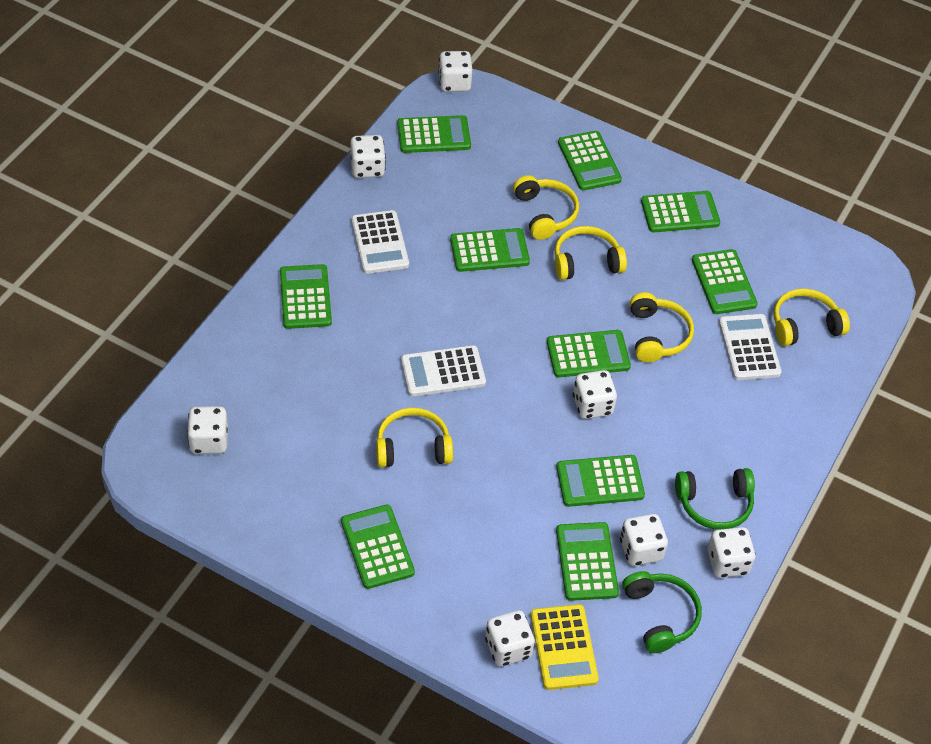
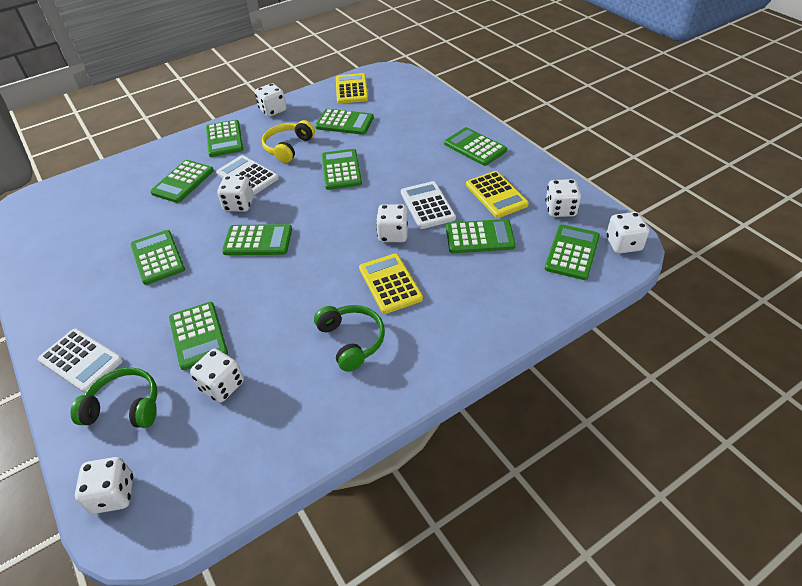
yellow calculator: 1 -> 3
yellow headphones: 5 -> 1

